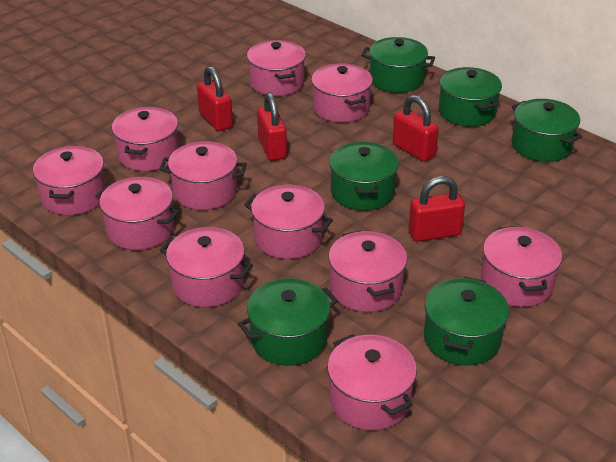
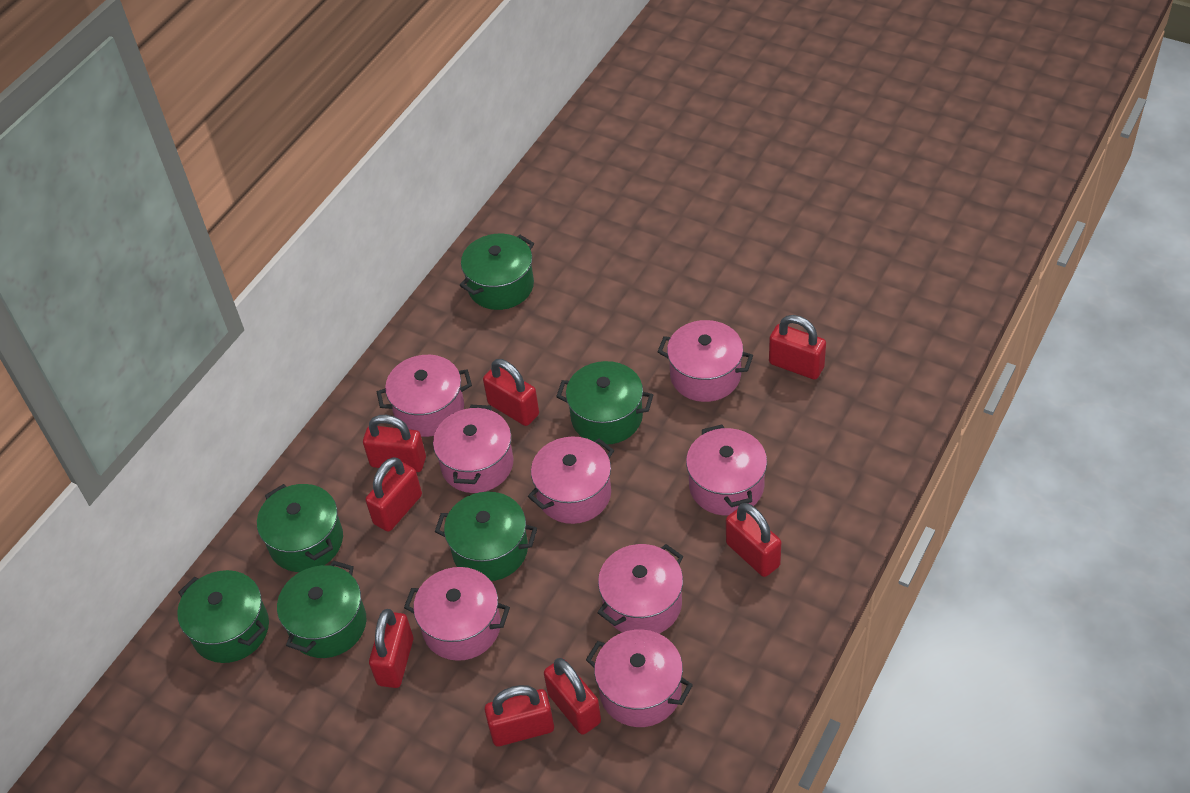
pink pot: 11 -> 8
red padlock: 4 -> 8

